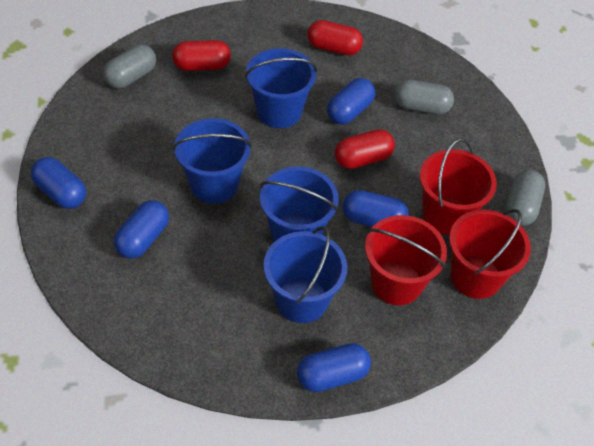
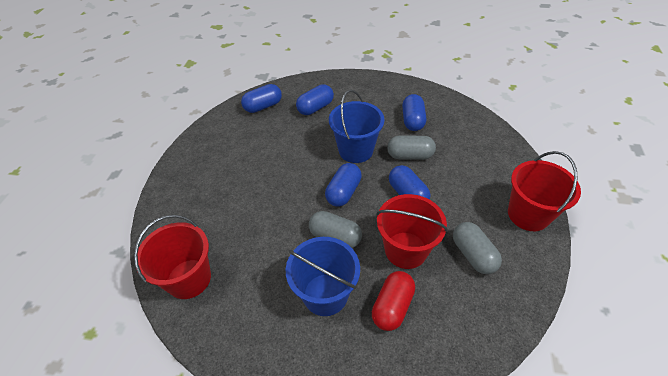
blue bucket: 4 -> 2
red capsule: 3 -> 1

